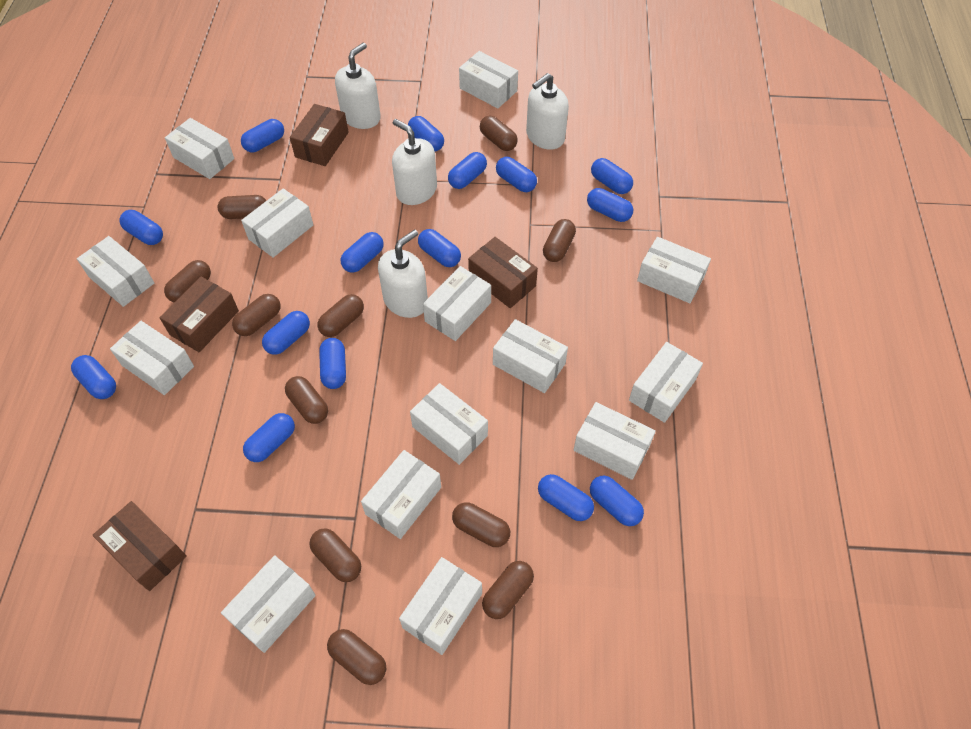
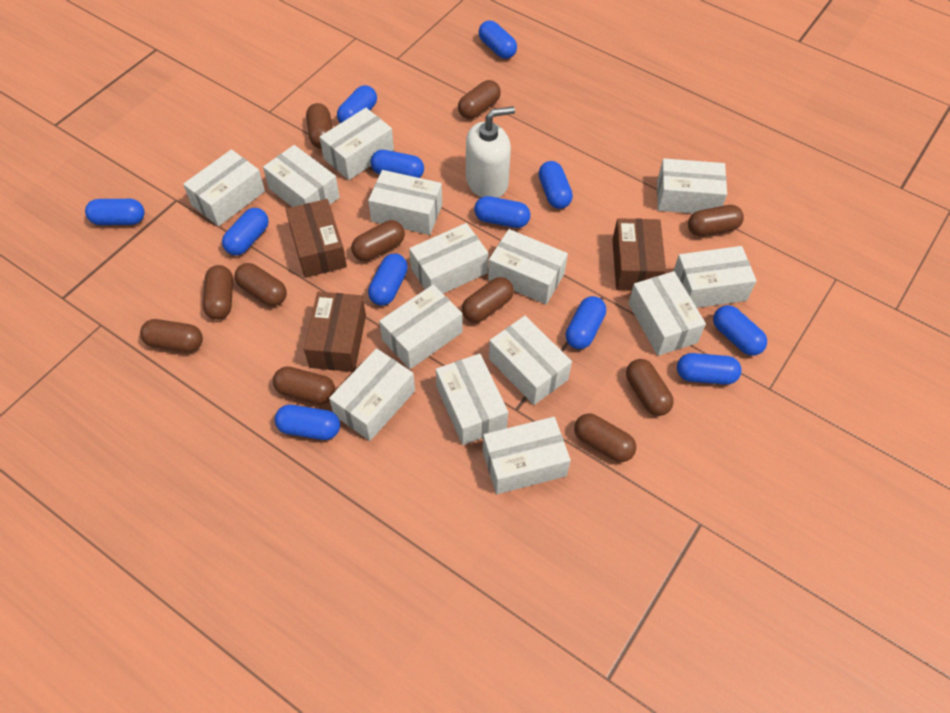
blue capsule: 15 -> 12
brown box: 4 -> 3
white soap dispenser: 4 -> 1

